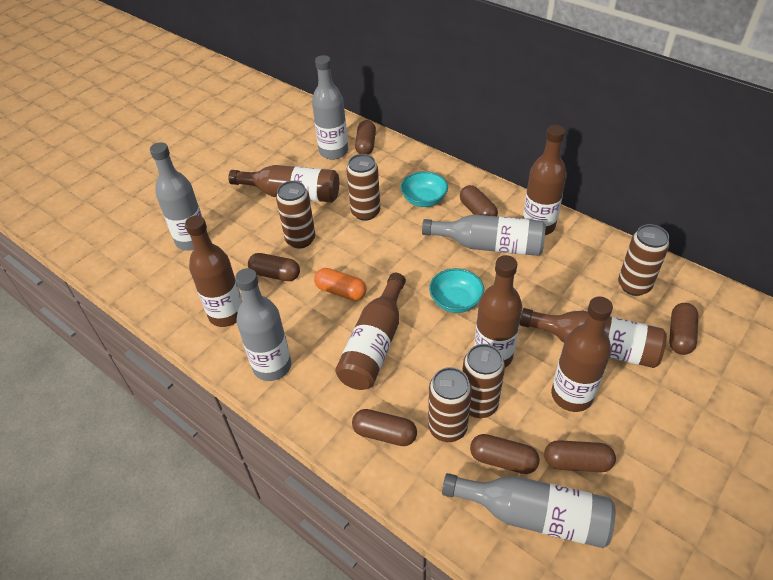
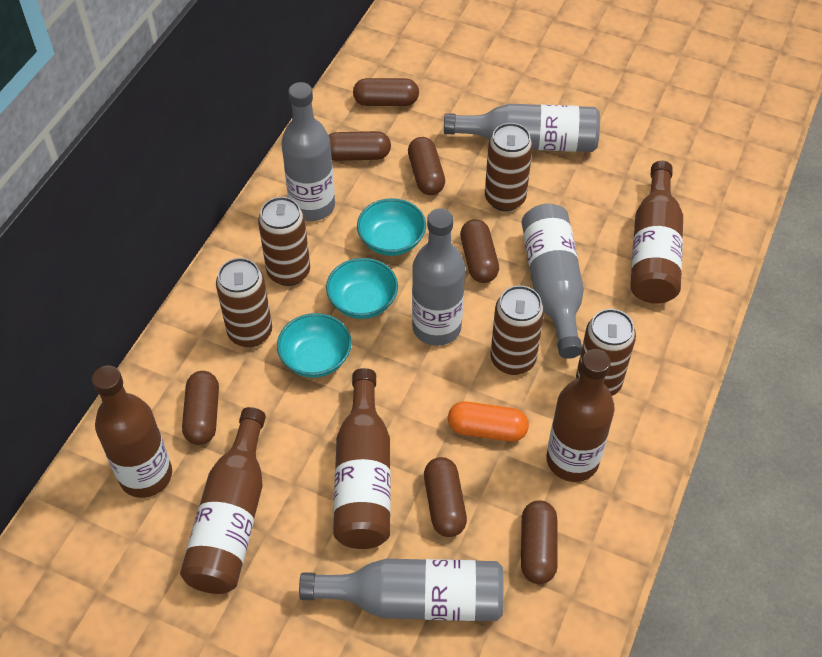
brown bottle: 7 -> 5
turquoise bowl: 2 -> 3

